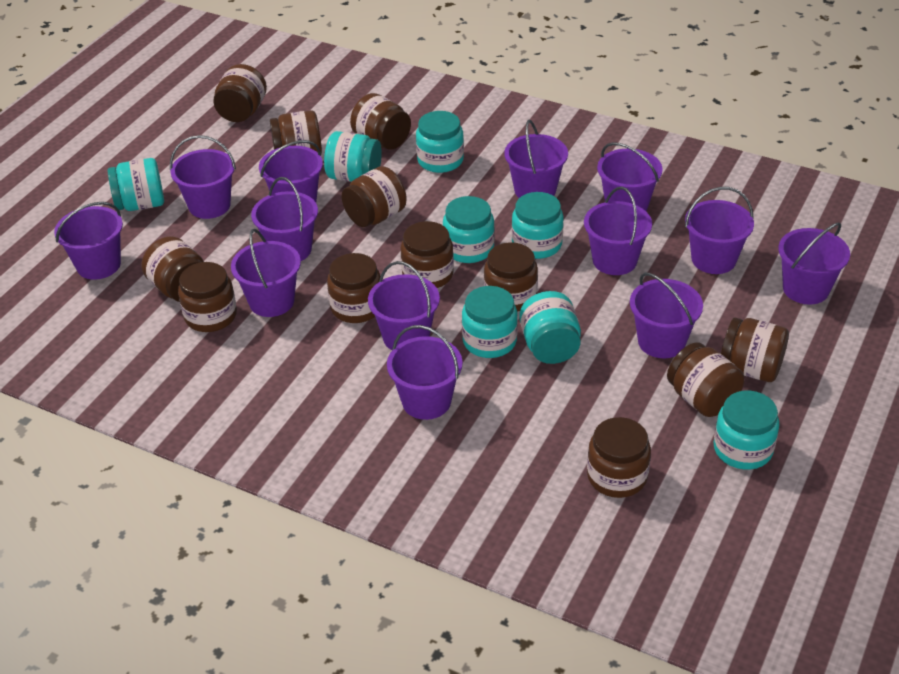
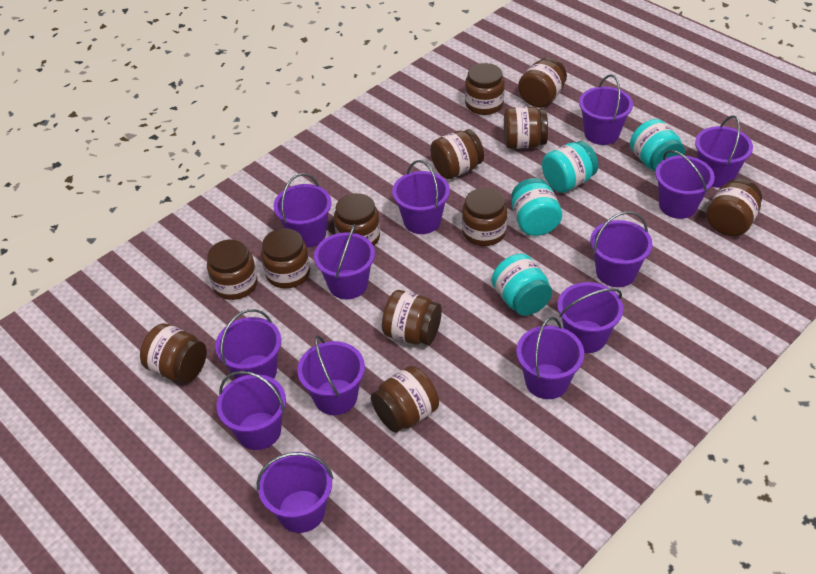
turquoise jar: 8 -> 4

